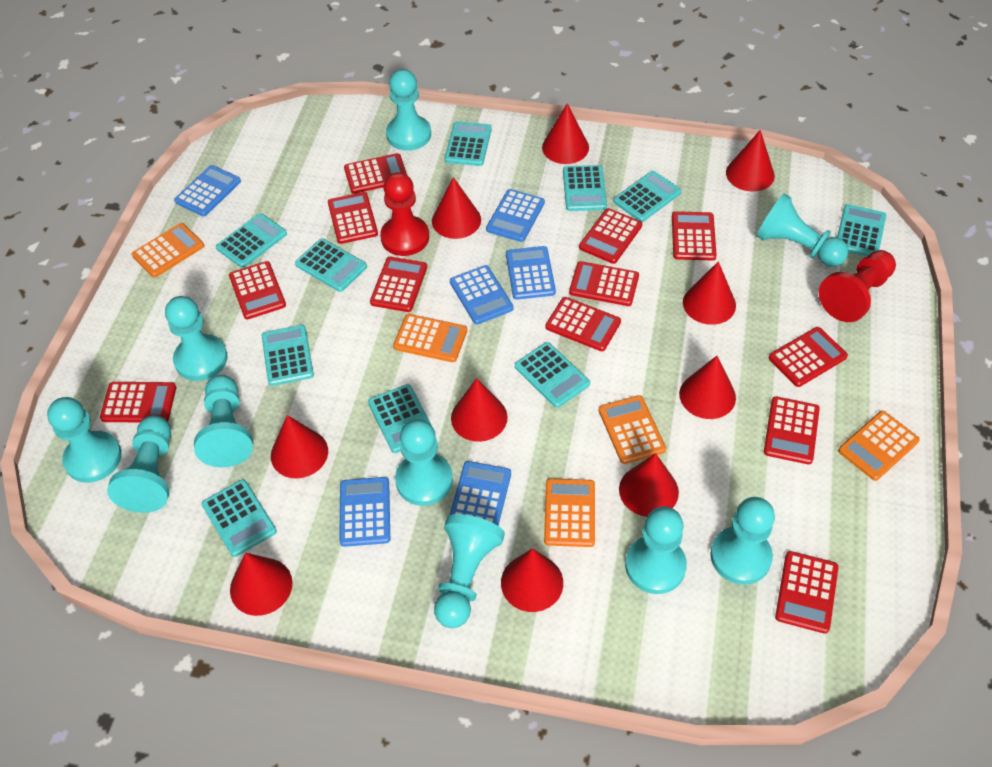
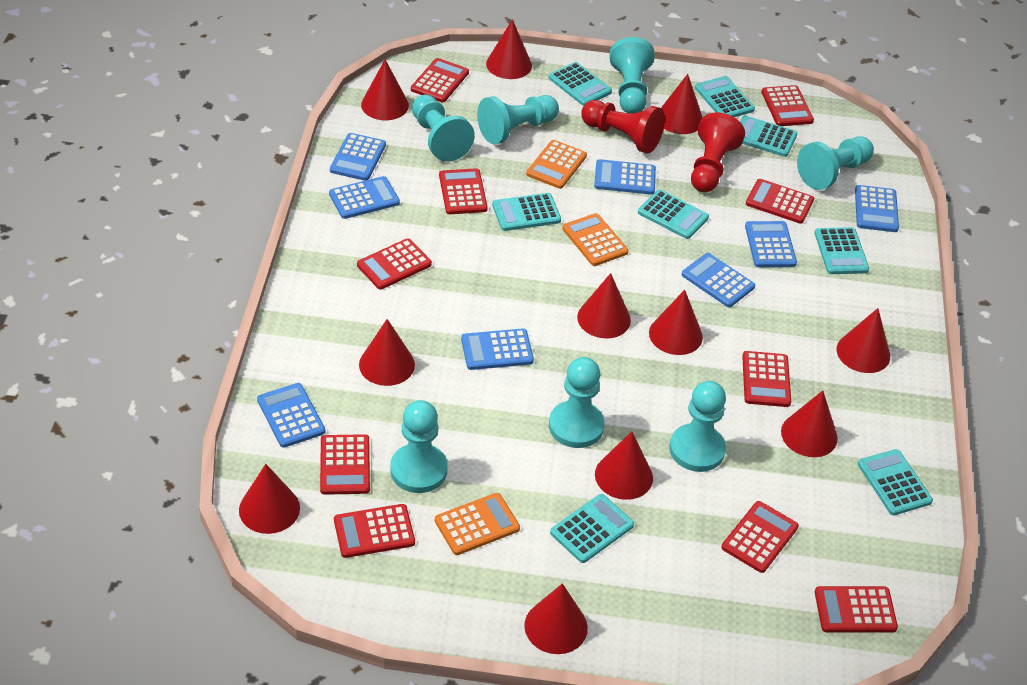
blue calculator: 6 -> 8
orange calculator: 5 -> 3
red calculator: 12 -> 10
red cone: 10 -> 11
turquoise calculator: 10 -> 8
turquoise pawn: 10 -> 7

